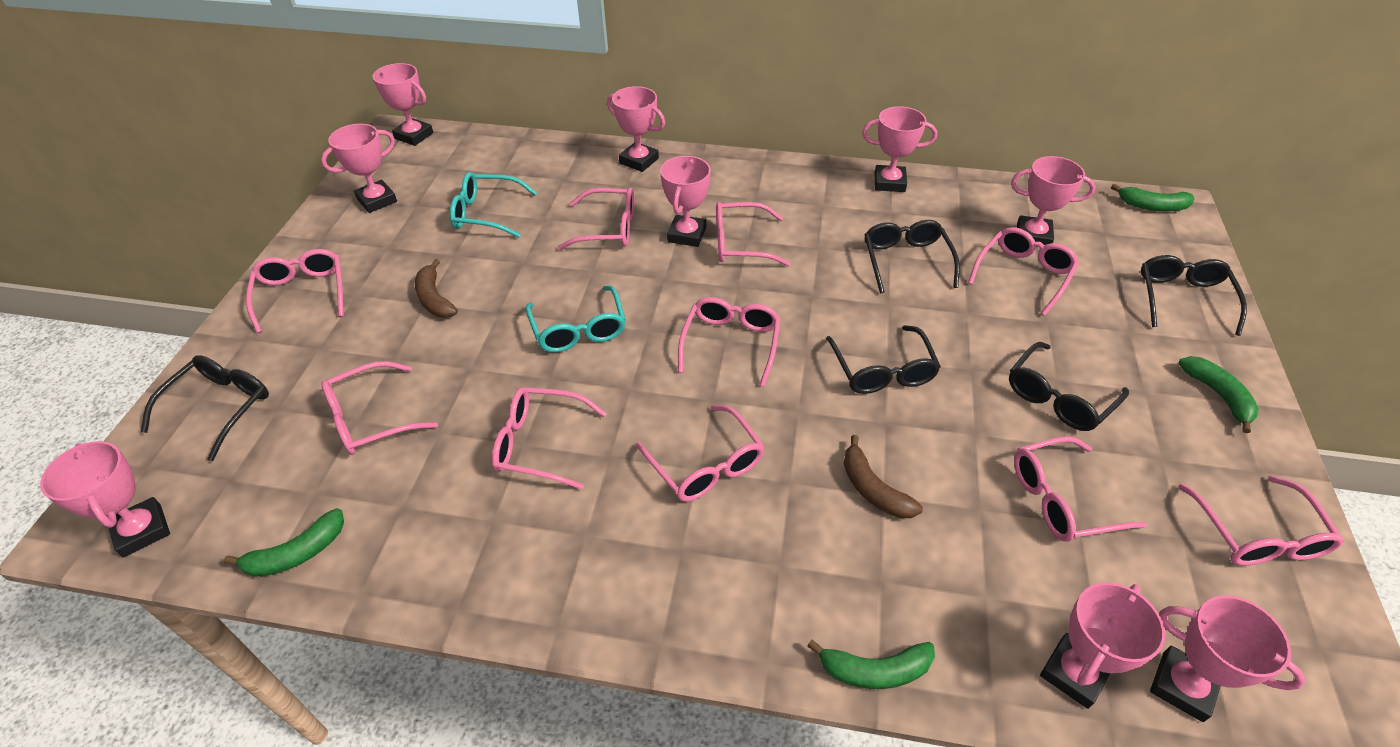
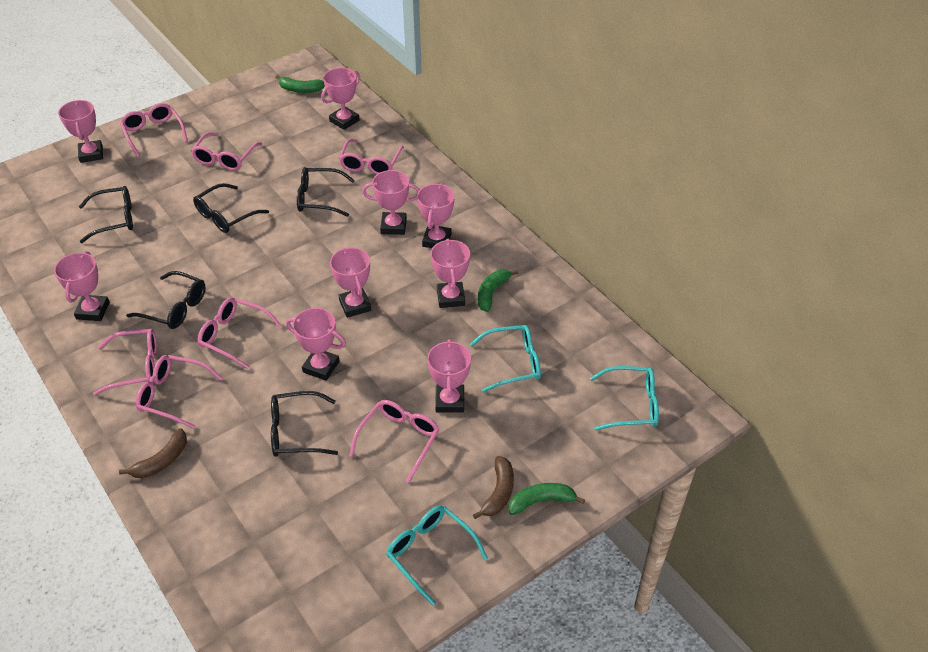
green banana: 4 -> 3
pink glasses: 10 -> 7
turquoise glasses: 2 -> 3

